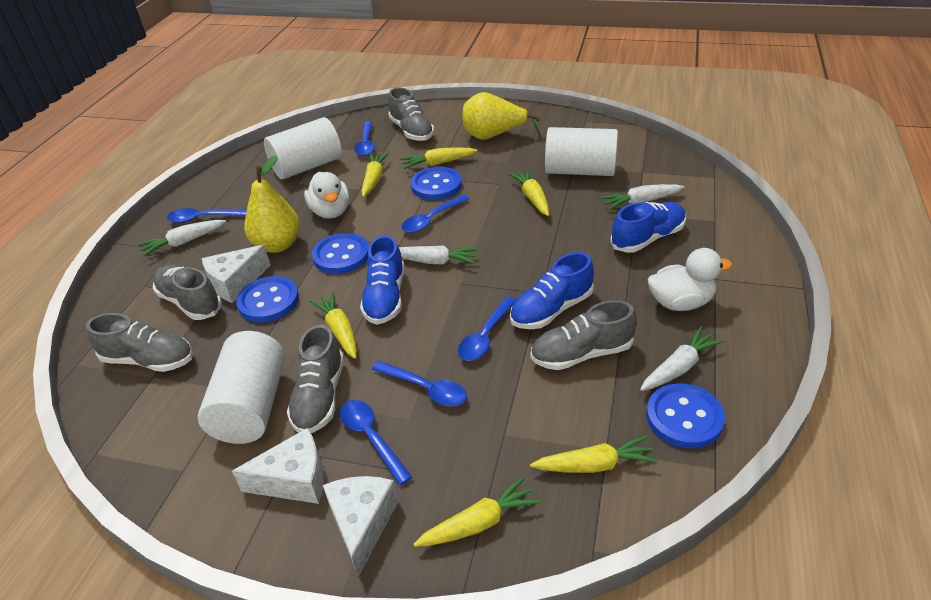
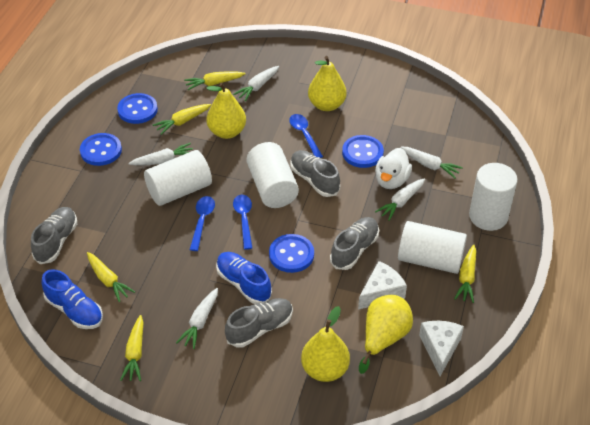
blue shoe: 3 -> 2
blue spoon: 6 -> 3
grey shoe: 5 -> 4
white carrot: 4 -> 5
white cheese: 3 -> 2
white cylinder: 3 -> 4
white duck: 2 -> 1
yellow carrot: 6 -> 5
yellow pear: 2 -> 4

